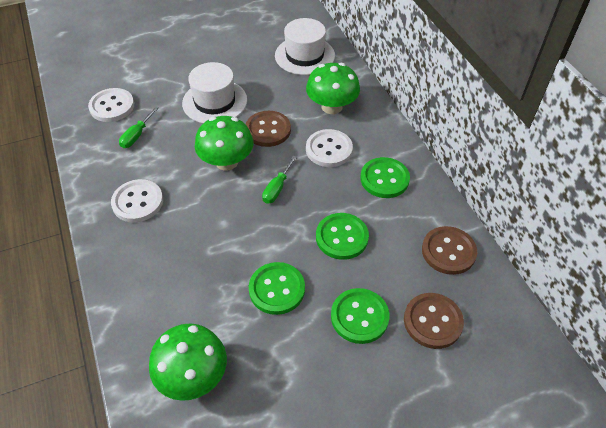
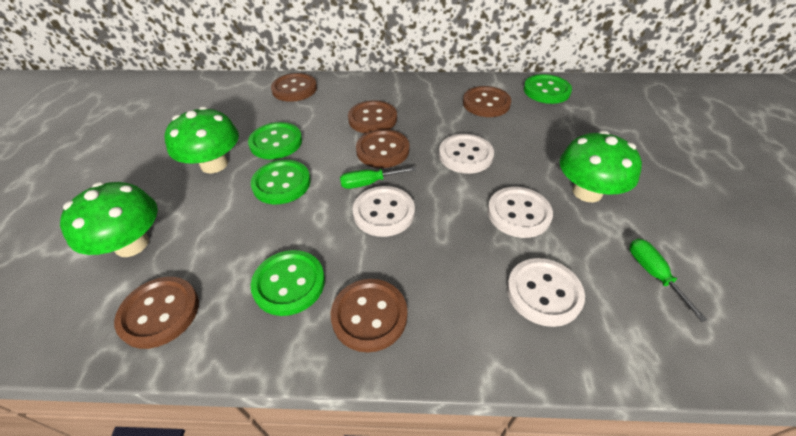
brown button: 3 -> 6
white button: 3 -> 4
white hat: 2 -> 0

